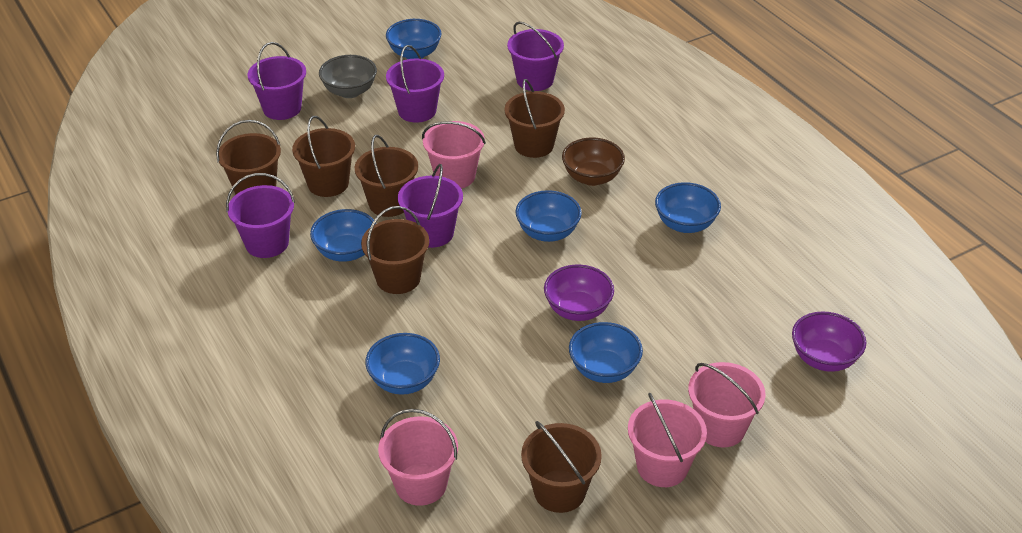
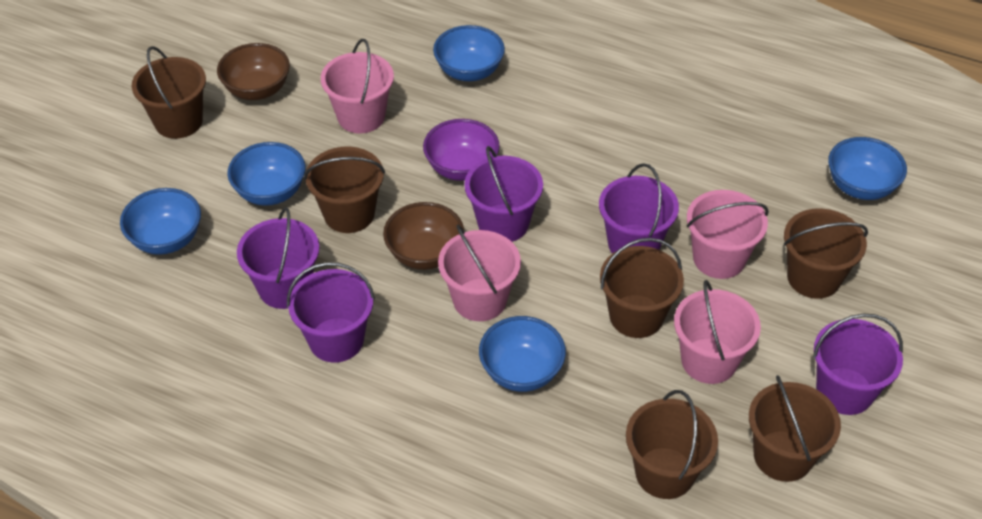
blue bowl: 6 -> 5
brown bowl: 1 -> 2
grey bowl: 1 -> 0
purple bowl: 2 -> 1

